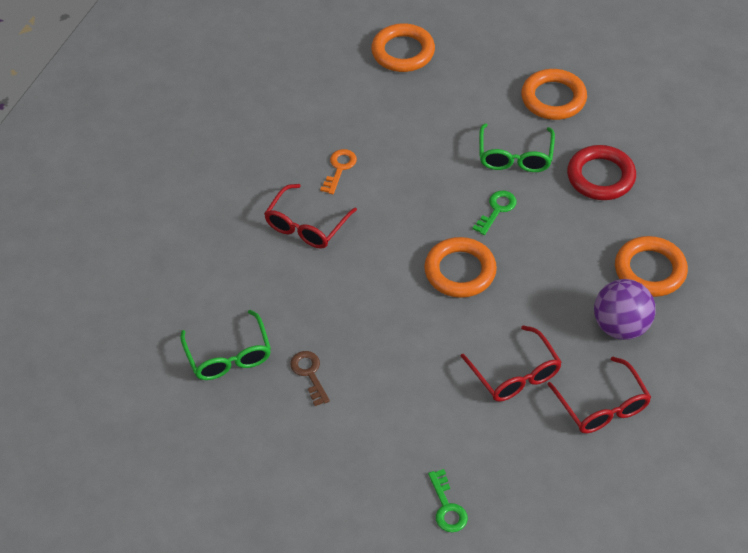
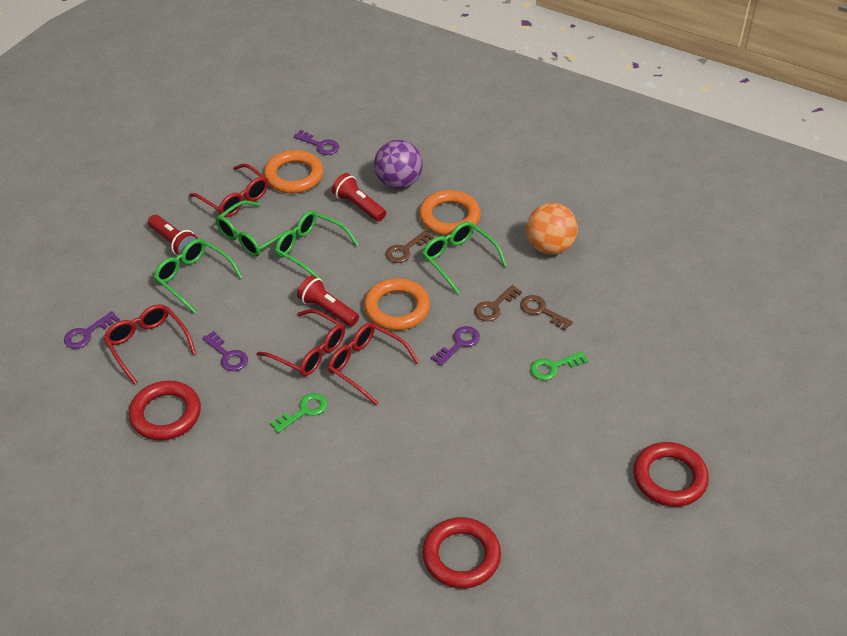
brown key: 1 -> 3
green glasses: 2 -> 4
orange ball: 0 -> 1
orange key: 1 -> 0
orange ring: 4 -> 3
purple key: 0 -> 4
red flashlight: 0 -> 3
red glasses: 3 -> 4
red ring: 1 -> 3

